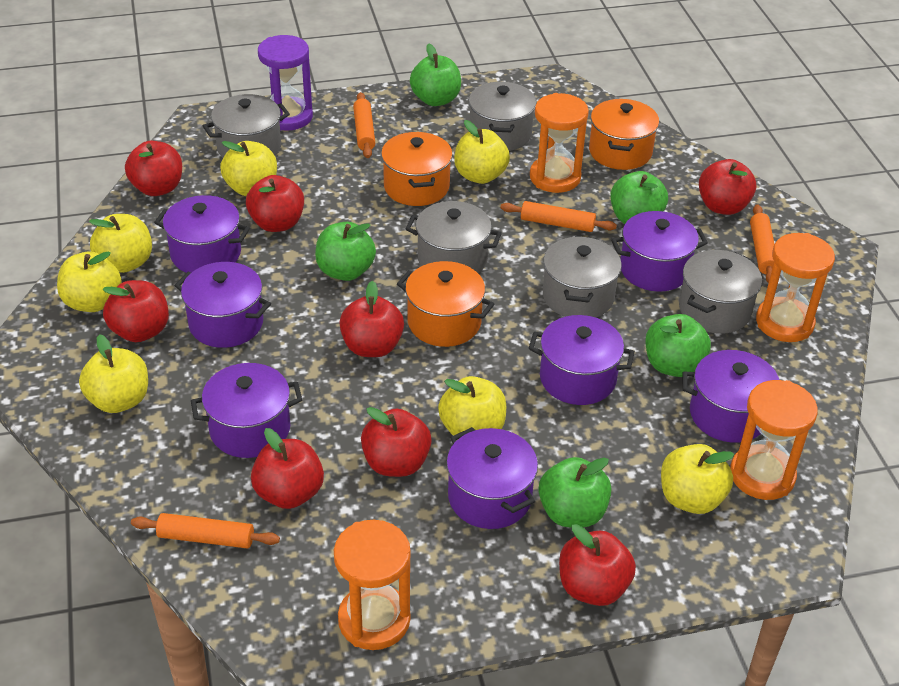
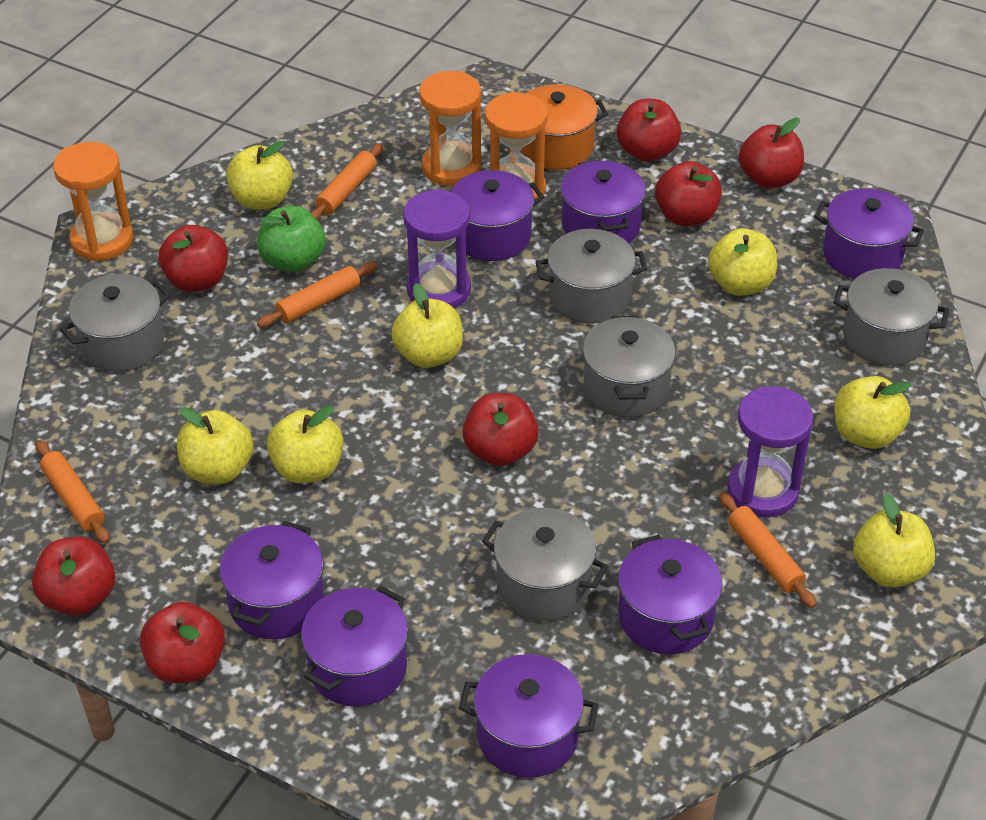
green apple: 5 -> 1
orange hourglass: 4 -> 3
orange pot: 3 -> 1
purple hourglass: 1 -> 2
red apple: 8 -> 7

